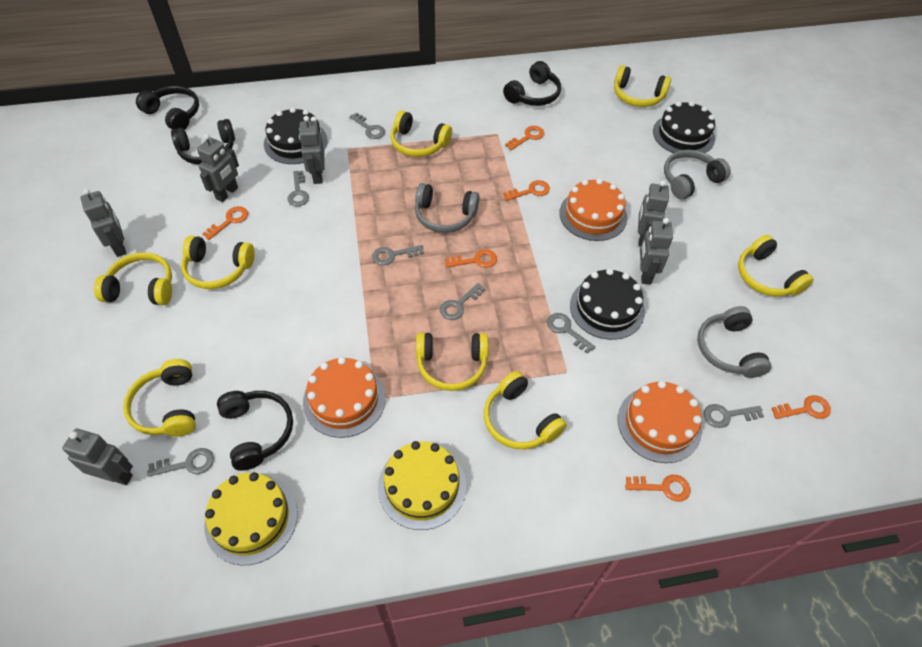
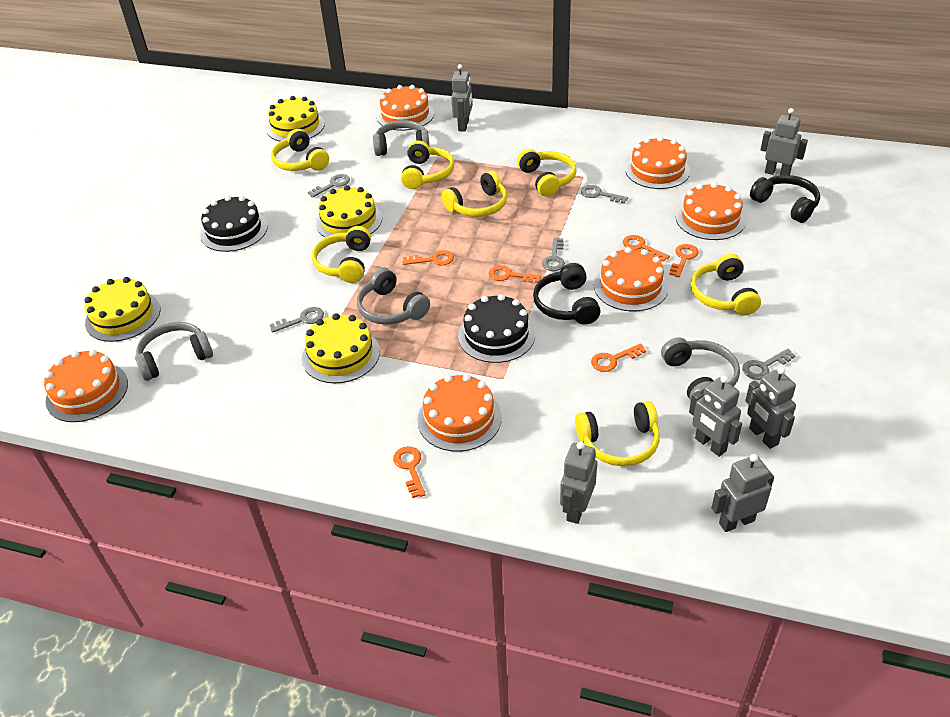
black cake: 3 -> 2
black headphones: 4 -> 2
grey headphones: 3 -> 4
grey key: 7 -> 5
orange cake: 3 -> 6
yellow cake: 2 -> 4
yellow headphones: 8 -> 7

